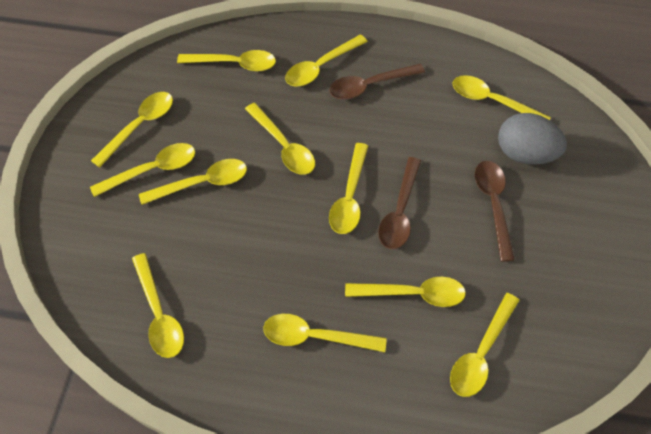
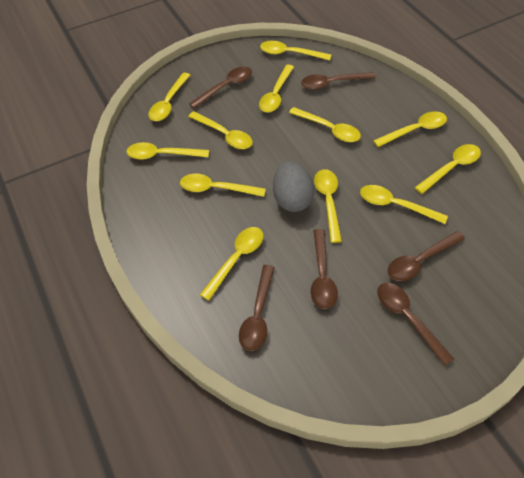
brown spoon: 3 -> 6

